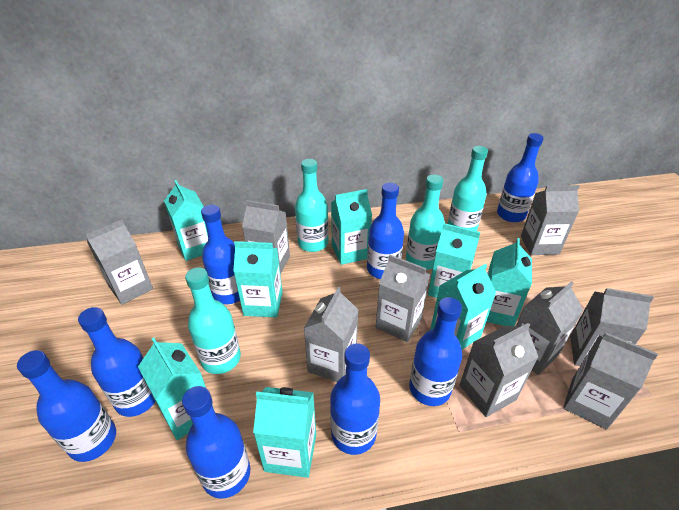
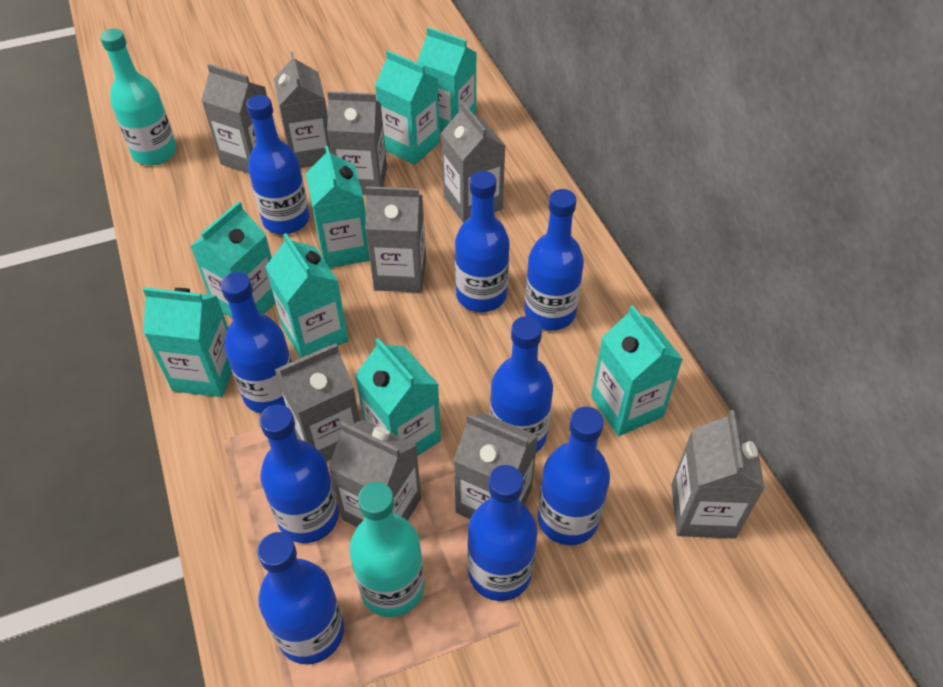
blue bottle: 8 -> 9
turquoise bottle: 4 -> 2

